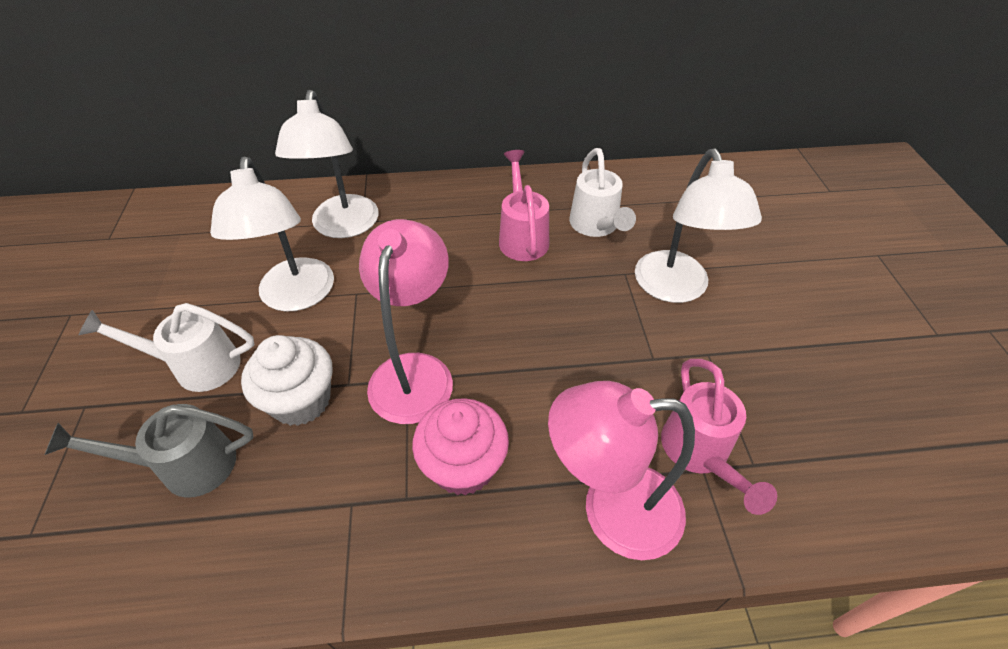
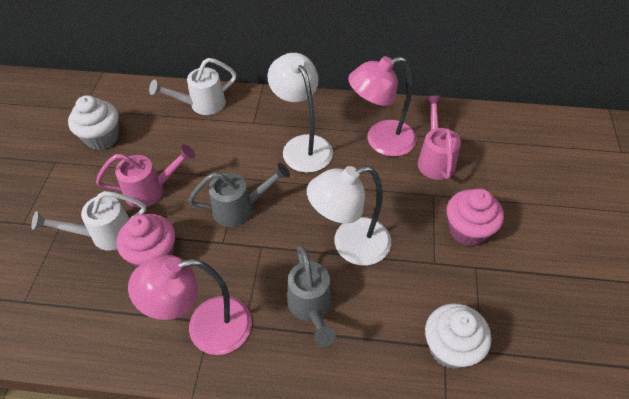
grey watering can: 1 -> 2
pink cupcake: 1 -> 2
white cupcake: 1 -> 2
white lamp: 3 -> 2

